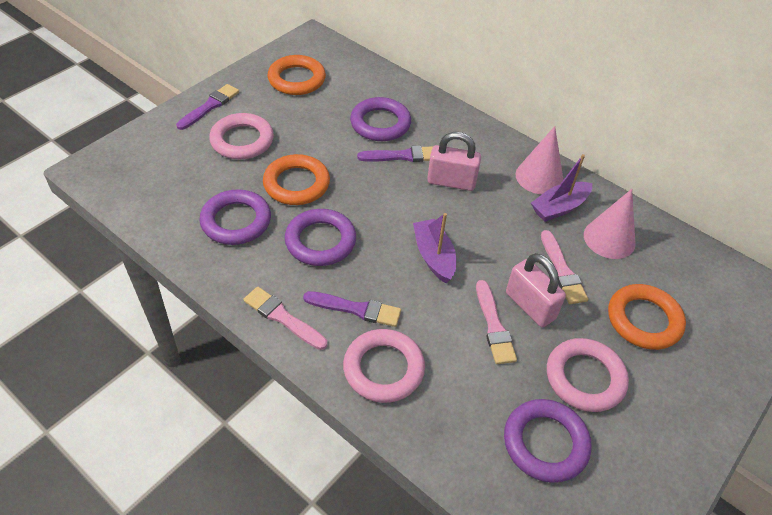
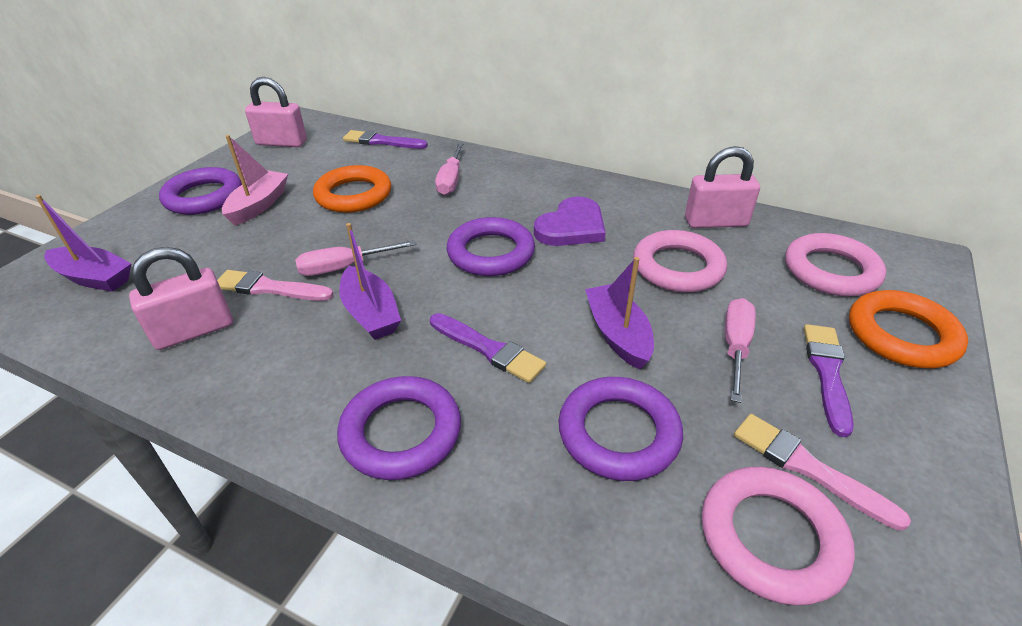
orange ring: 3 -> 2
pink boat: 0 -> 1
pink brush: 3 -> 2
pink cone: 2 -> 0
pink padlock: 2 -> 3
pink screwdriver: 0 -> 3
purple boat: 2 -> 3
purple heart: 0 -> 1

